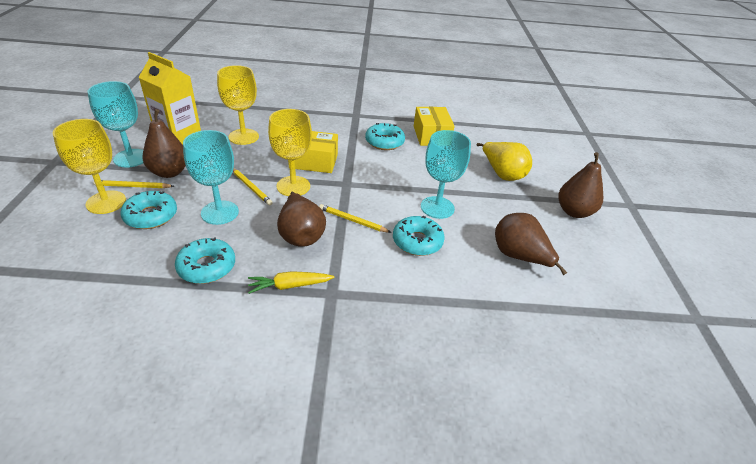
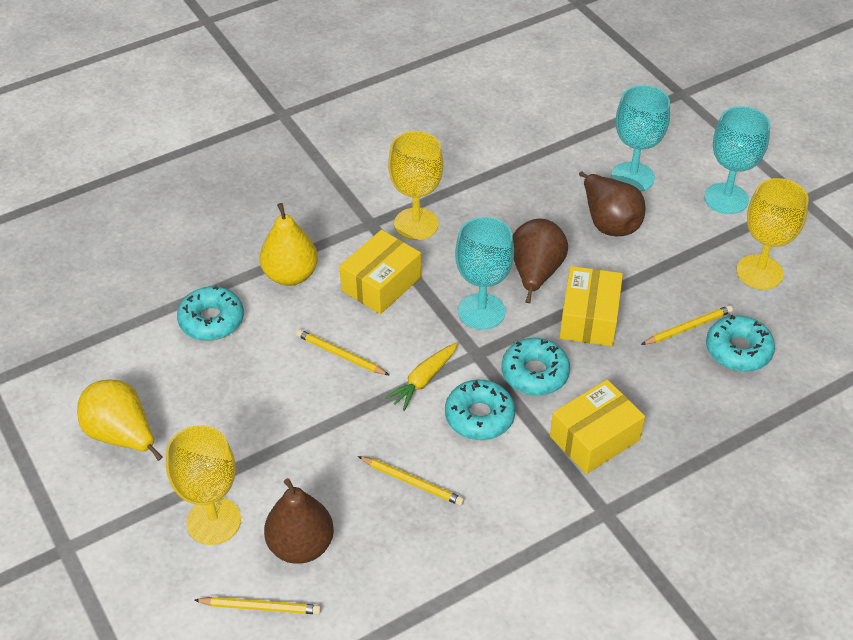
brown pear: 4 -> 3
yellow box: 2 -> 3
yellow carton: 1 -> 0
yellow pear: 1 -> 2
yellow pencil: 3 -> 4

